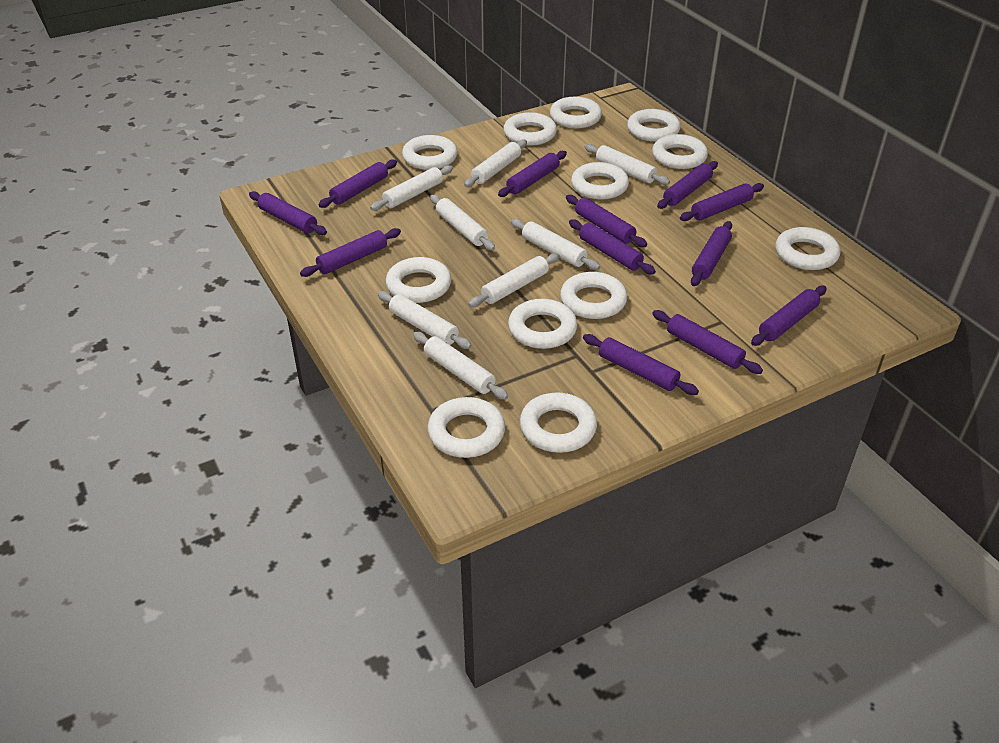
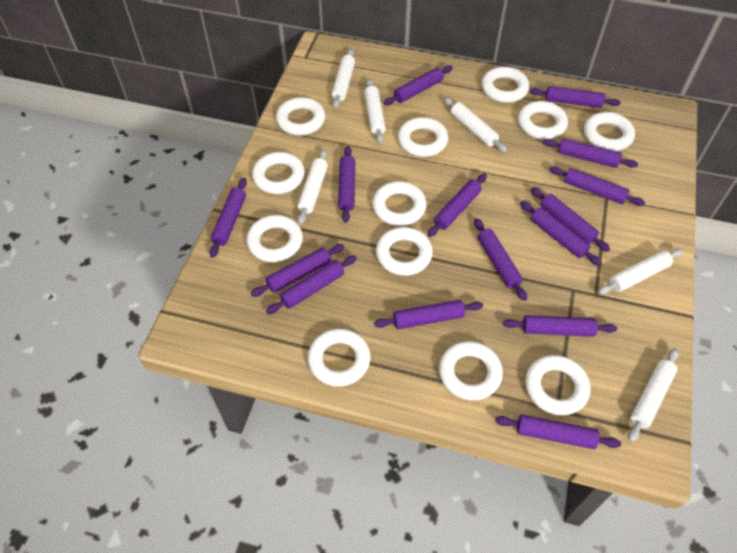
purple rolling pin: 12 -> 15
white rolling pin: 8 -> 6

